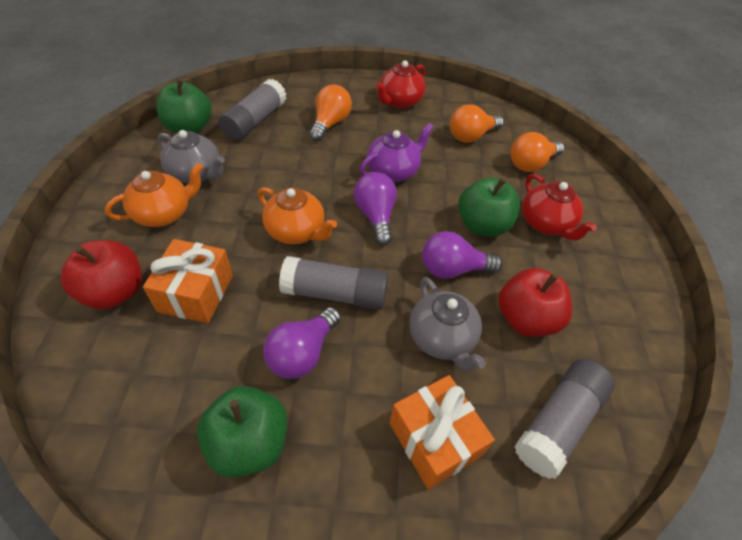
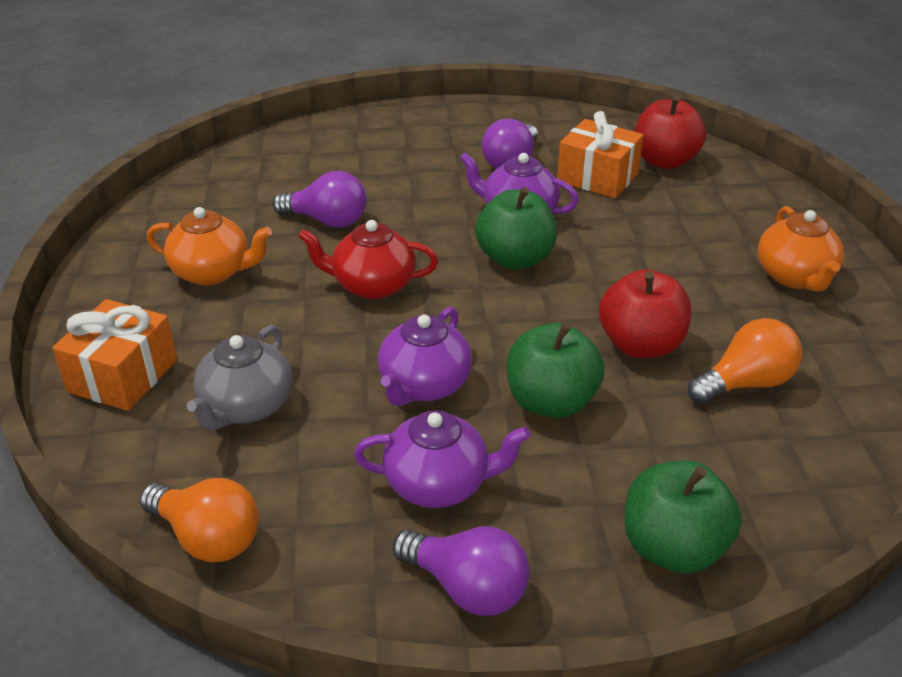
grey glue stick: 3 -> 0
grey teapot: 2 -> 1
orange light bulb: 3 -> 2
purple teapot: 1 -> 3
red teapot: 2 -> 1

